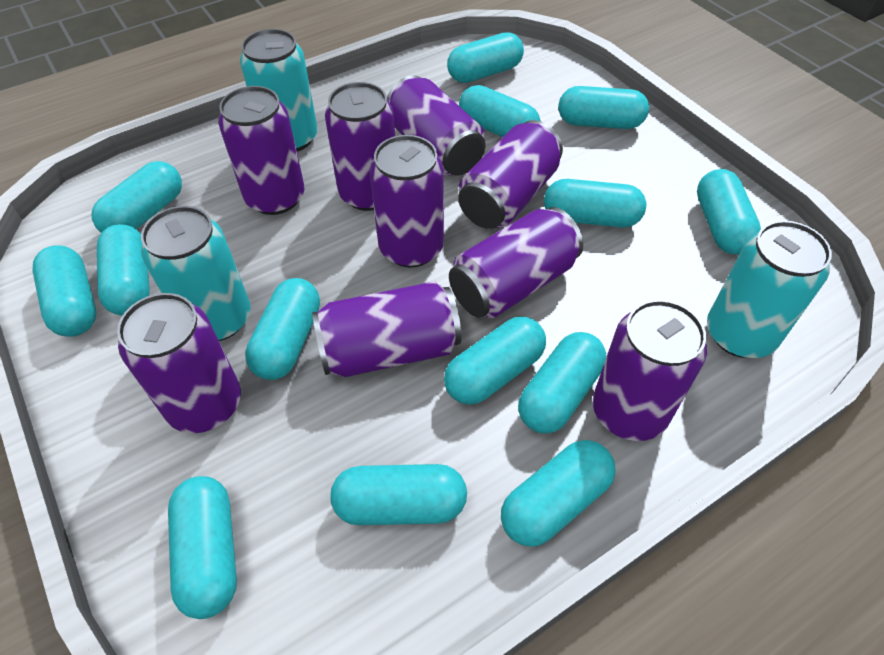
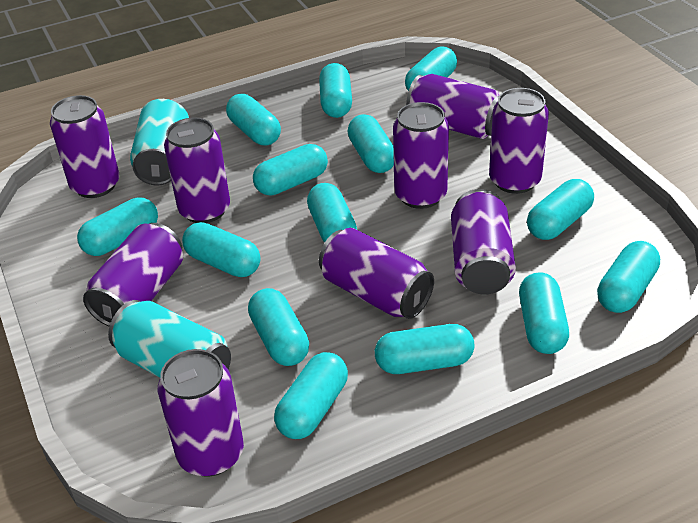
turquoise can: 3 -> 2

